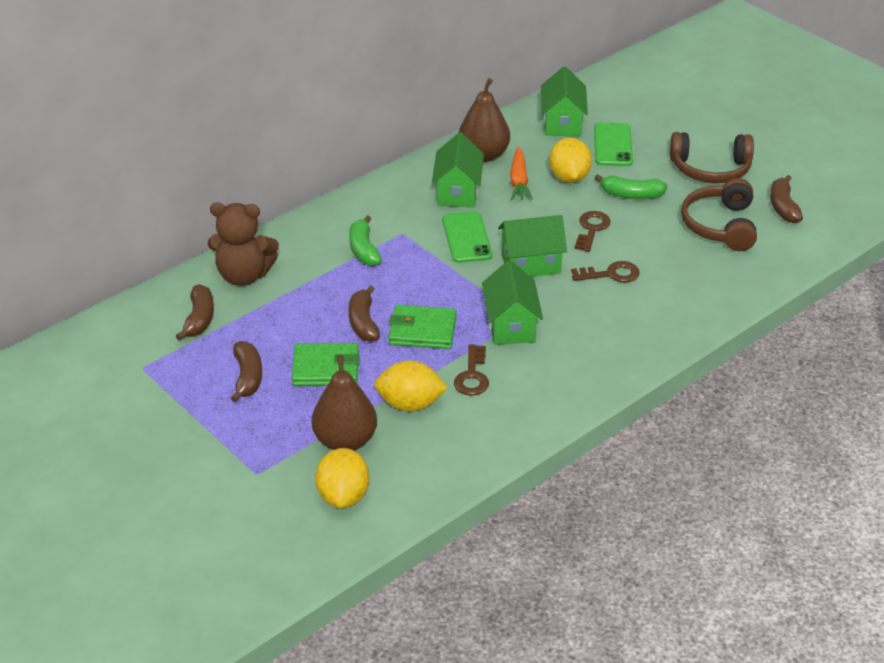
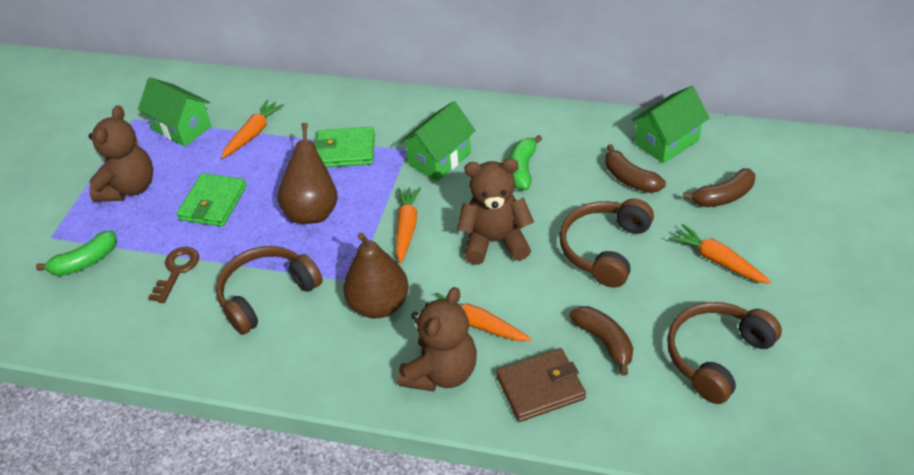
brown banana: 4 -> 3
brown headphones: 2 -> 3
brown key: 3 -> 1
brown teddy bear: 1 -> 3
brown wallet: 0 -> 1
green house: 4 -> 3
green phone: 2 -> 0
orange carrot: 1 -> 4
yellow lemon: 3 -> 0

